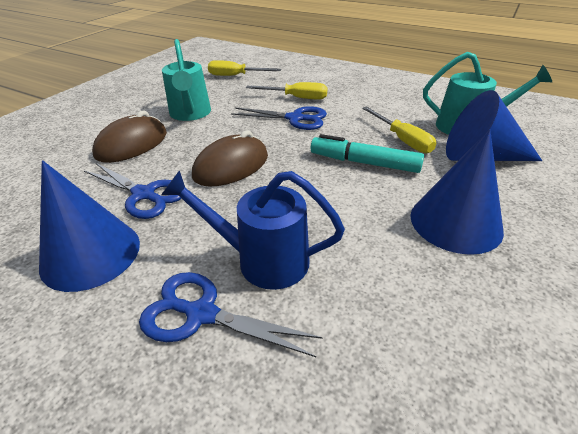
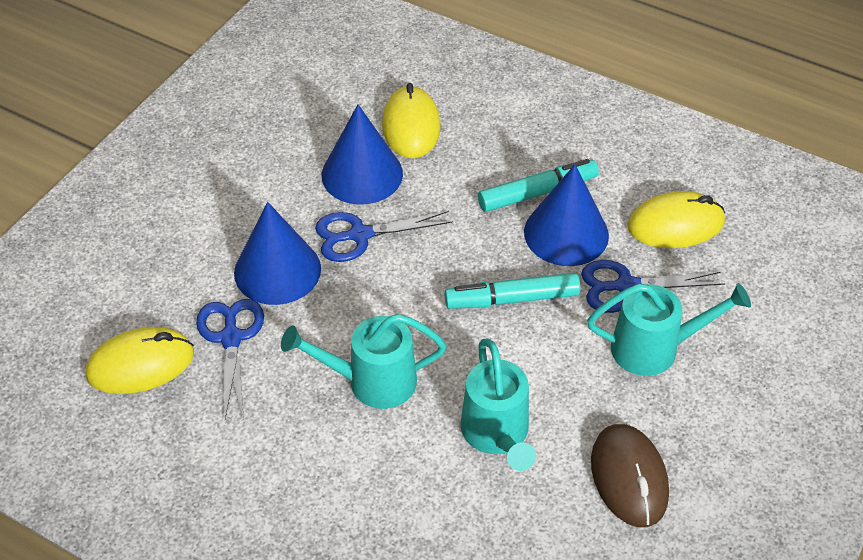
blue watering can: 1 -> 0
brown mouse: 2 -> 1
turquoise marker: 1 -> 2
turquoise watering can: 2 -> 3
yellow mouse: 0 -> 3
yellow screwdriver: 3 -> 0

